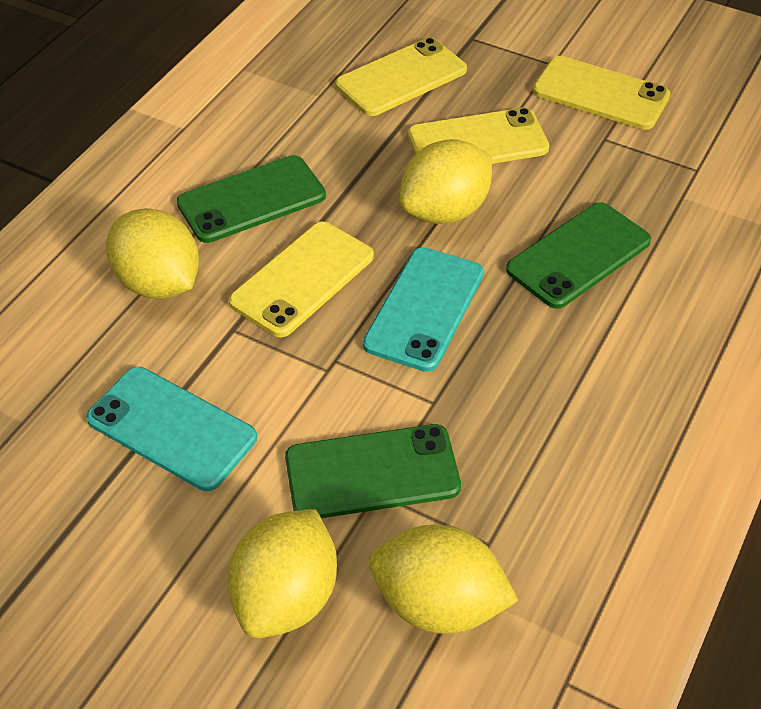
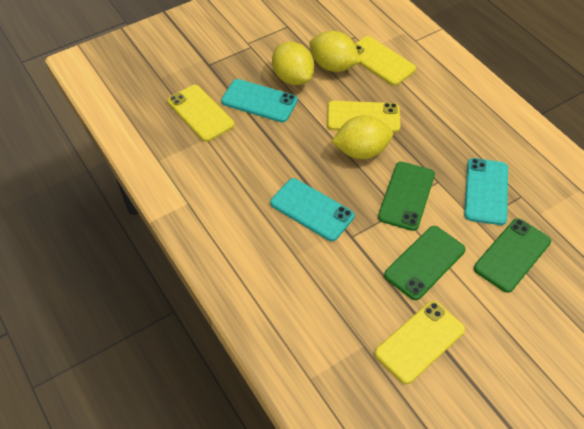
turquoise phone: 2 -> 3
yellow lemon: 4 -> 3

